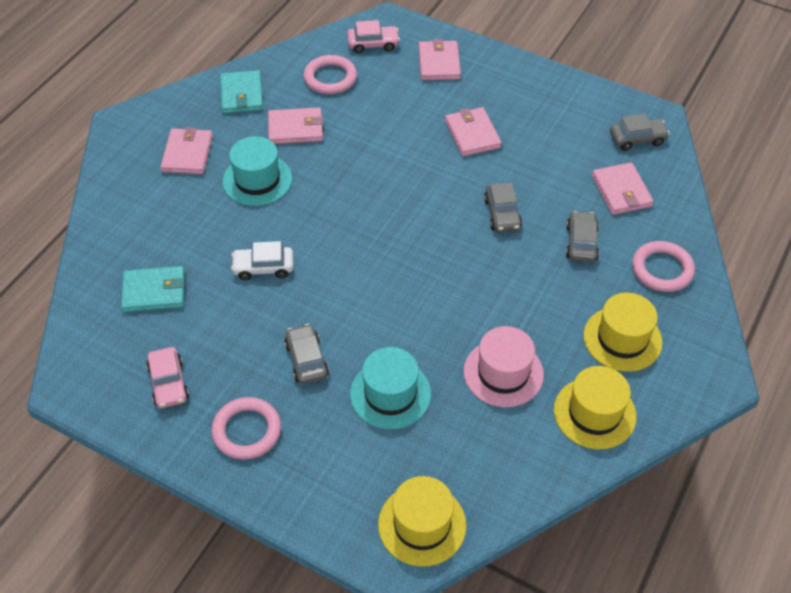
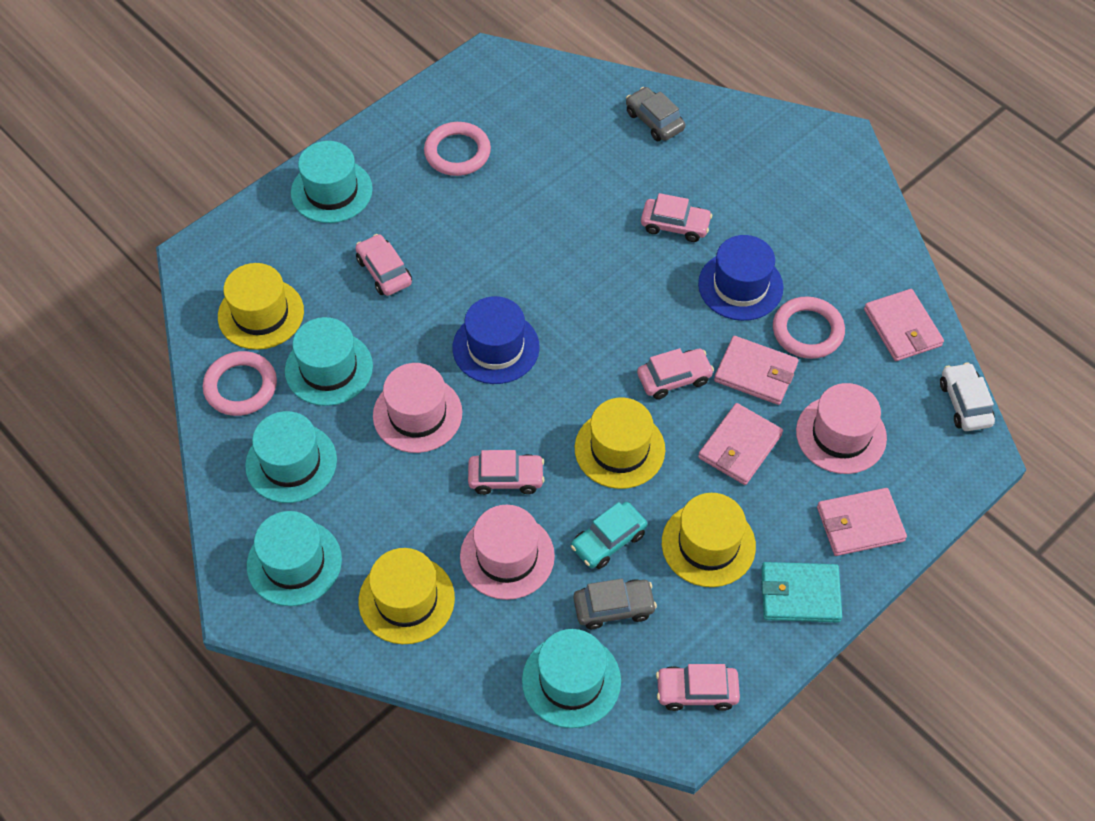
blue hat: 0 -> 2
grey car: 4 -> 2
pink car: 2 -> 5
pink hat: 1 -> 3
pink wallet: 5 -> 4
turquoise car: 0 -> 1
turquoise hat: 2 -> 5
turquoise wallet: 2 -> 1
yellow hat: 3 -> 4

